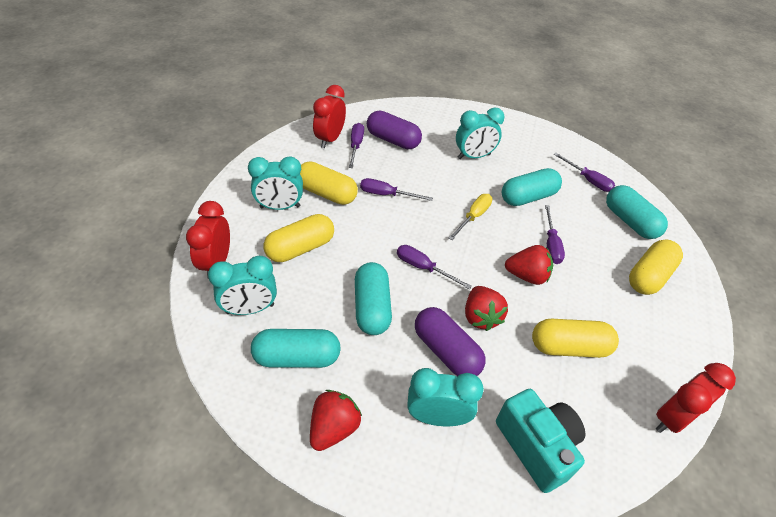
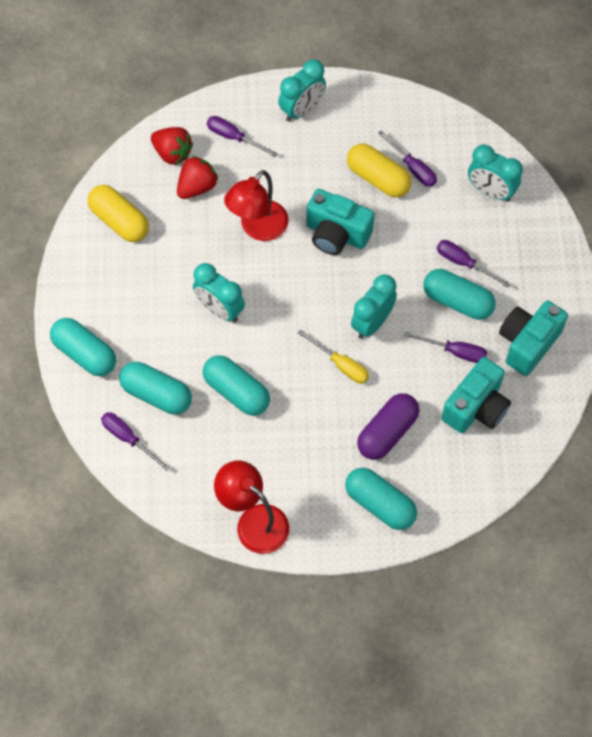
purple capsule: 2 -> 1
red clock: 3 -> 0
red lamp: 0 -> 2
red strawberry: 3 -> 2
turquoise camera: 1 -> 3
turquoise capsule: 4 -> 5
yellow capsule: 4 -> 2

